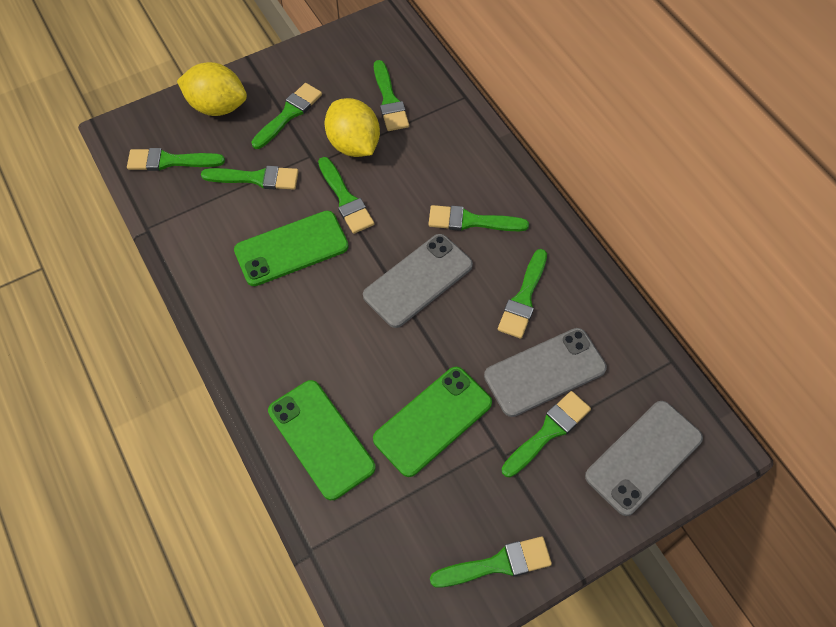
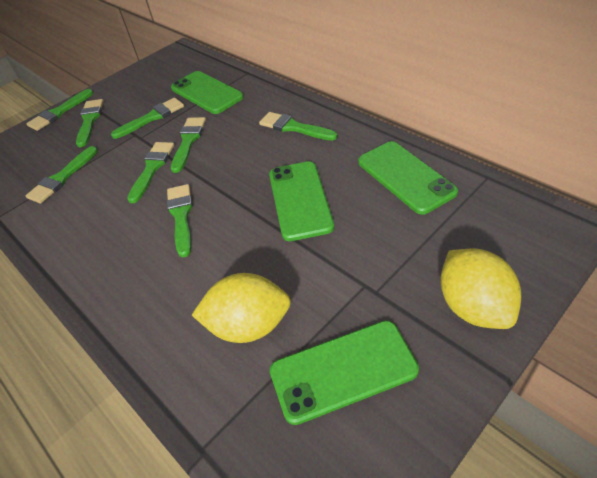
green brush: 9 -> 8
green phone: 3 -> 4
grey phone: 3 -> 0

